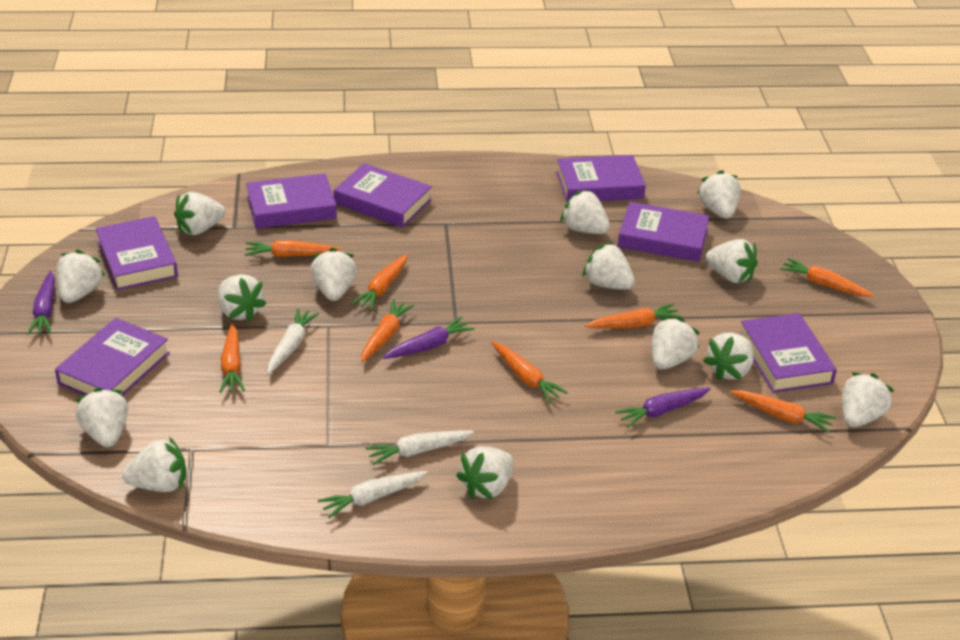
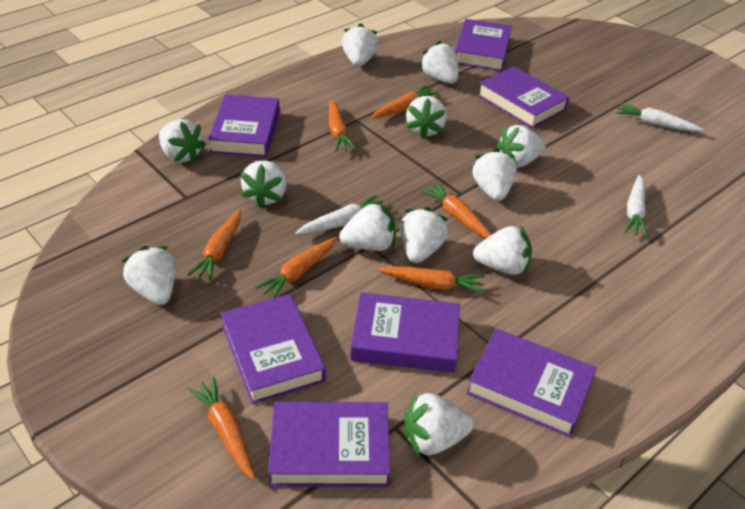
orange carrot: 8 -> 7
purple carrot: 3 -> 0
white strawberry: 14 -> 12

